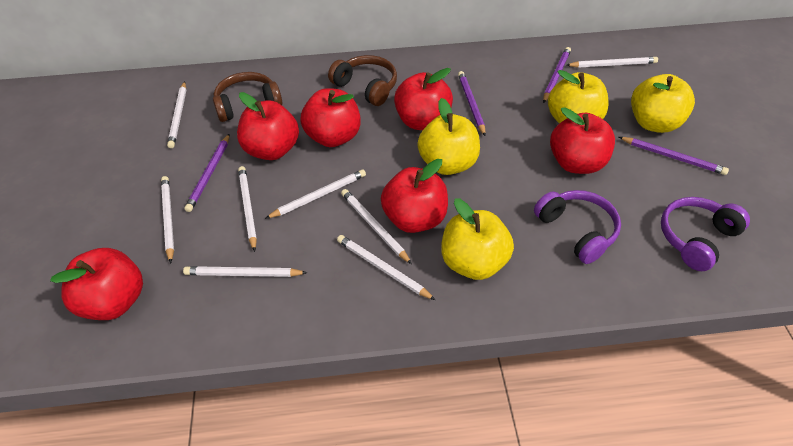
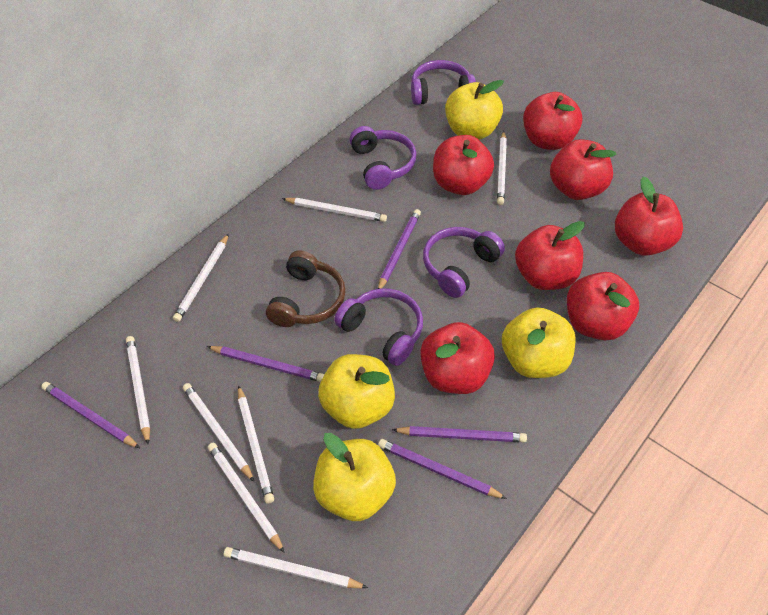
brown headphones: 2 -> 1
purple headphones: 2 -> 4
purple pencil: 4 -> 5
red apple: 6 -> 7

